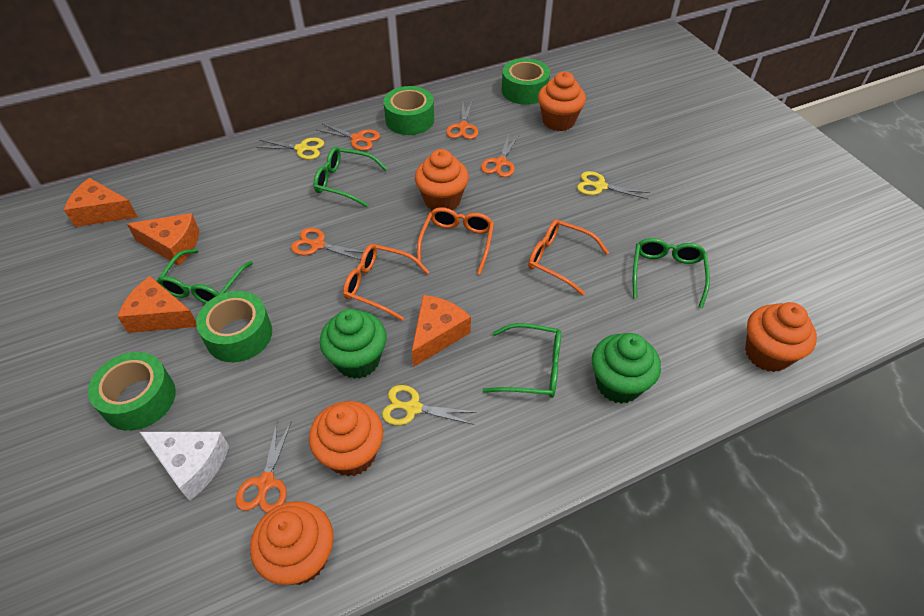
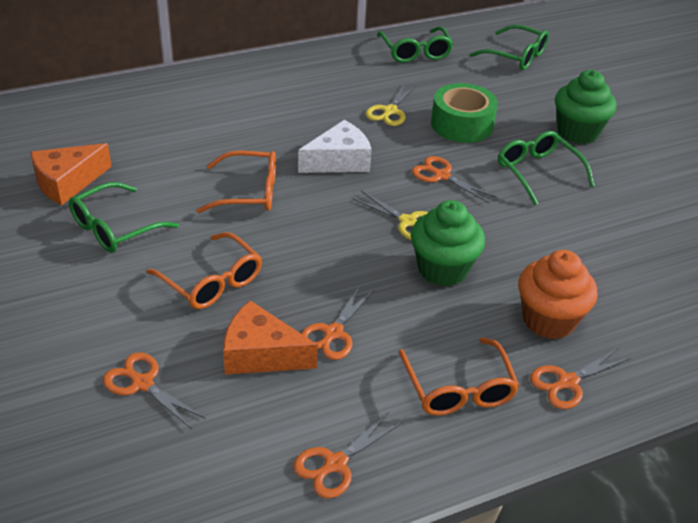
green tape: 4 -> 1
orange cheese: 4 -> 2
orange cupcake: 5 -> 1
yellow scissors: 3 -> 2

